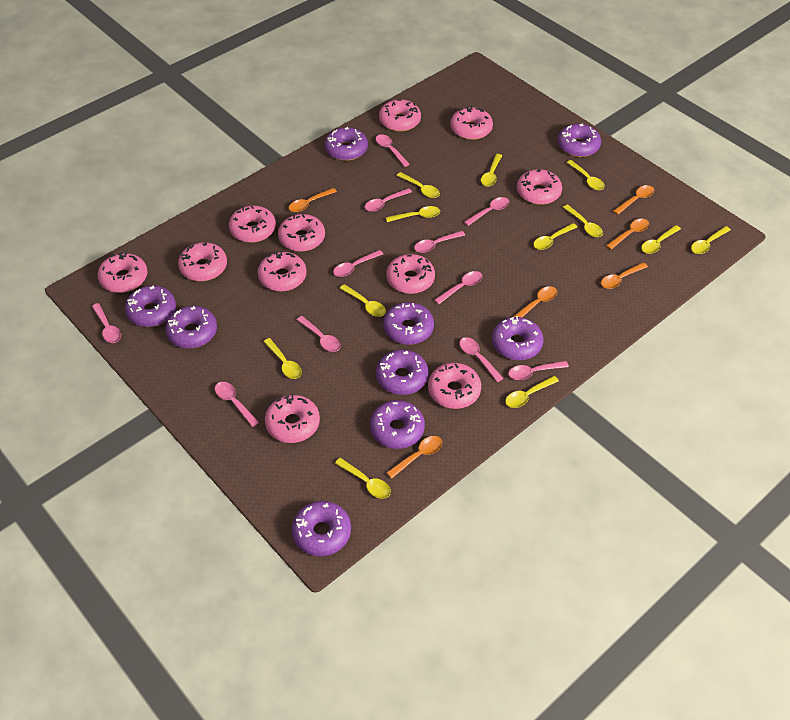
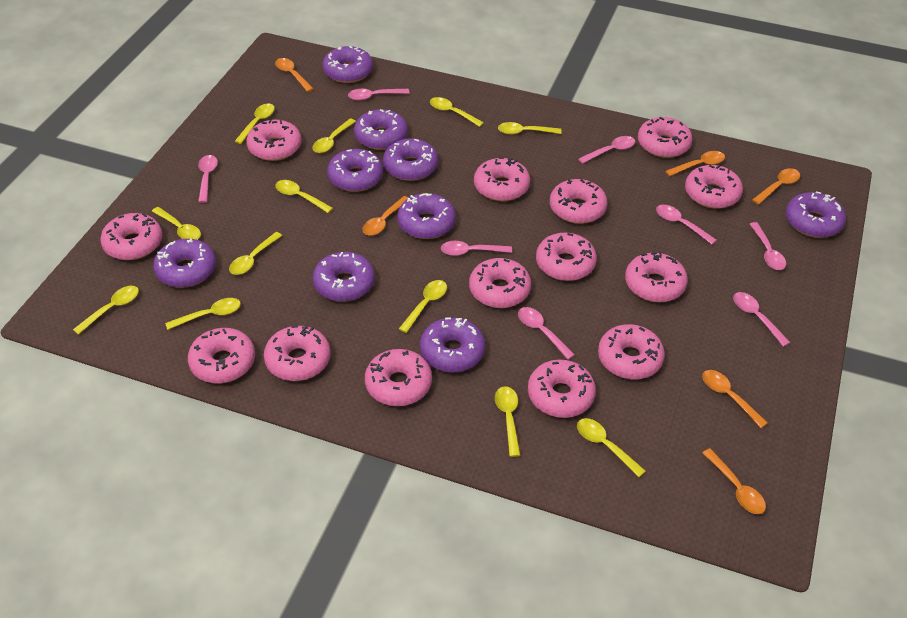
pink donut: 11 -> 14
pink spoon: 11 -> 8

